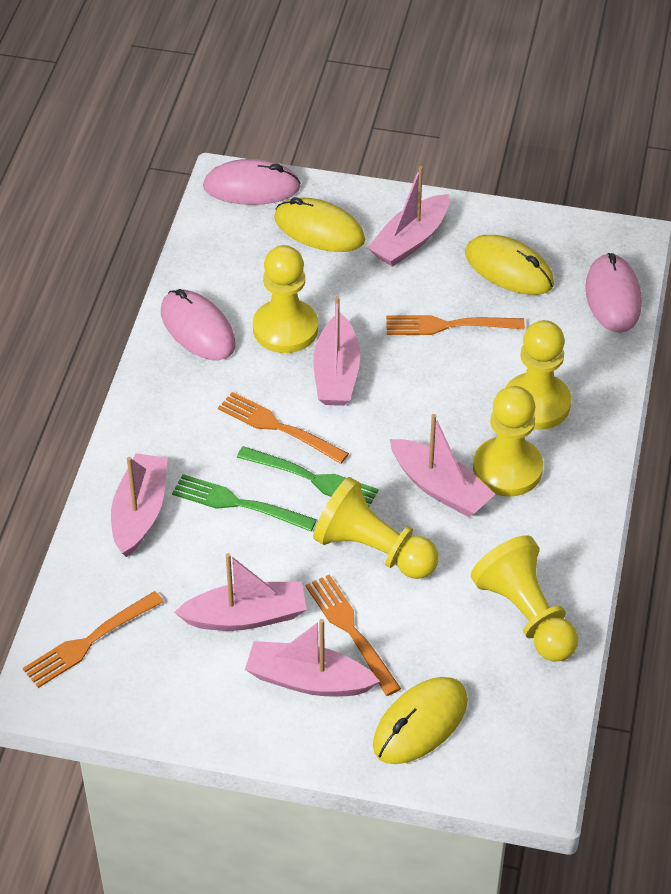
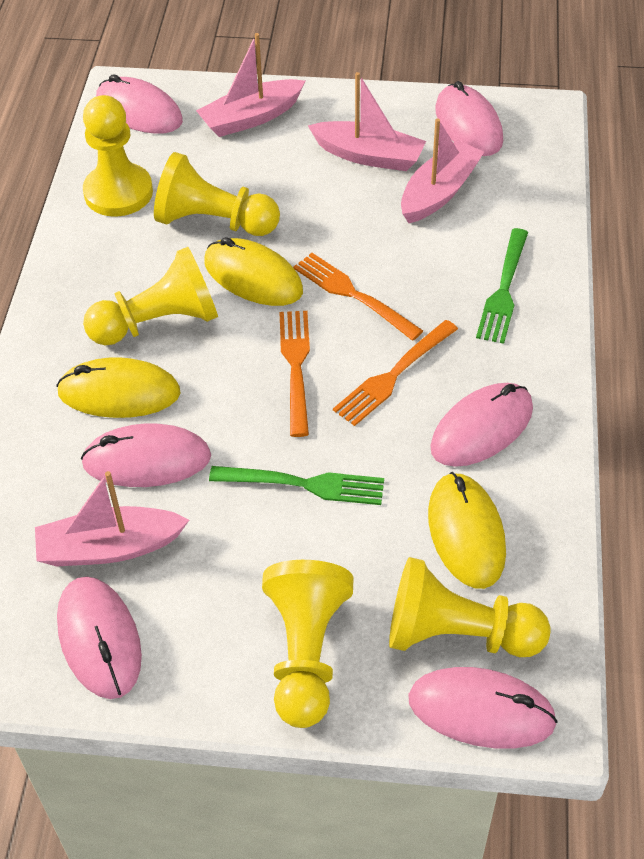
orange fork: 4 -> 3
pink boat: 6 -> 4
pink mouse: 3 -> 6

